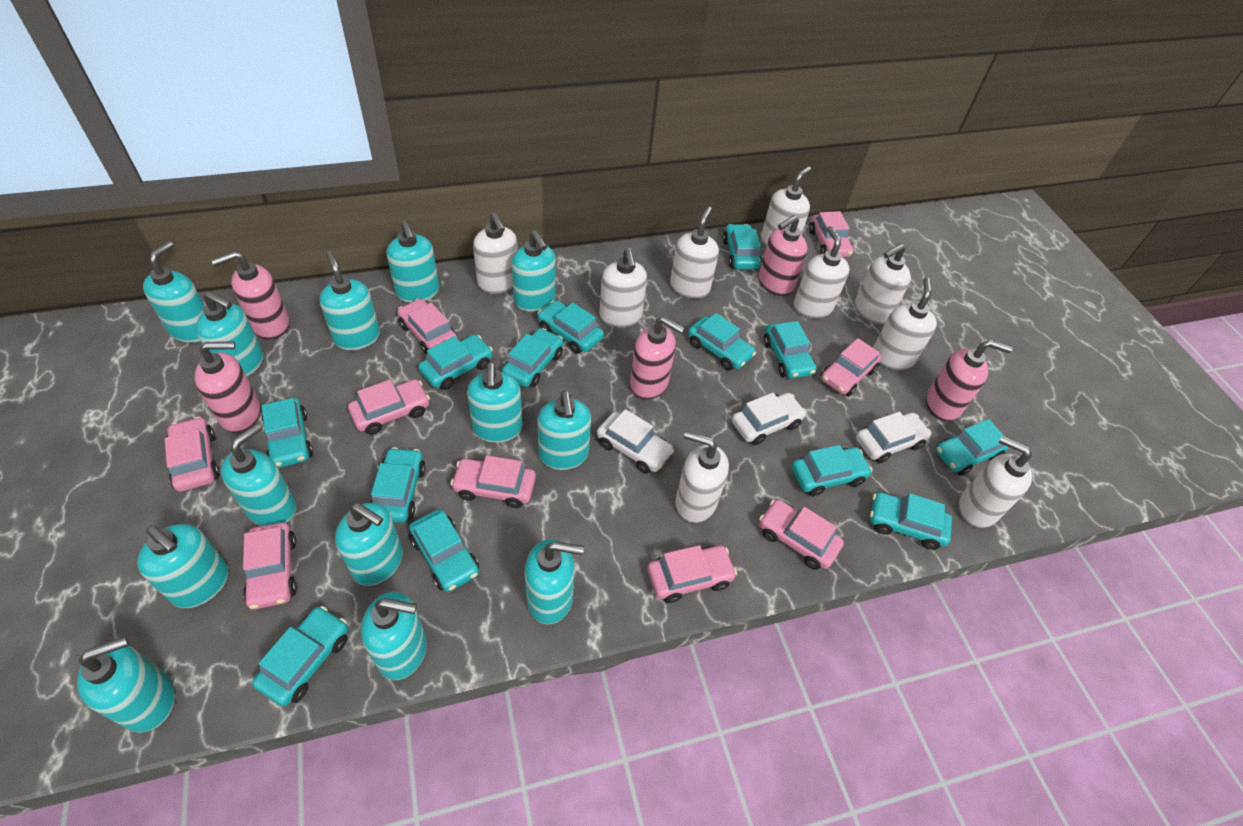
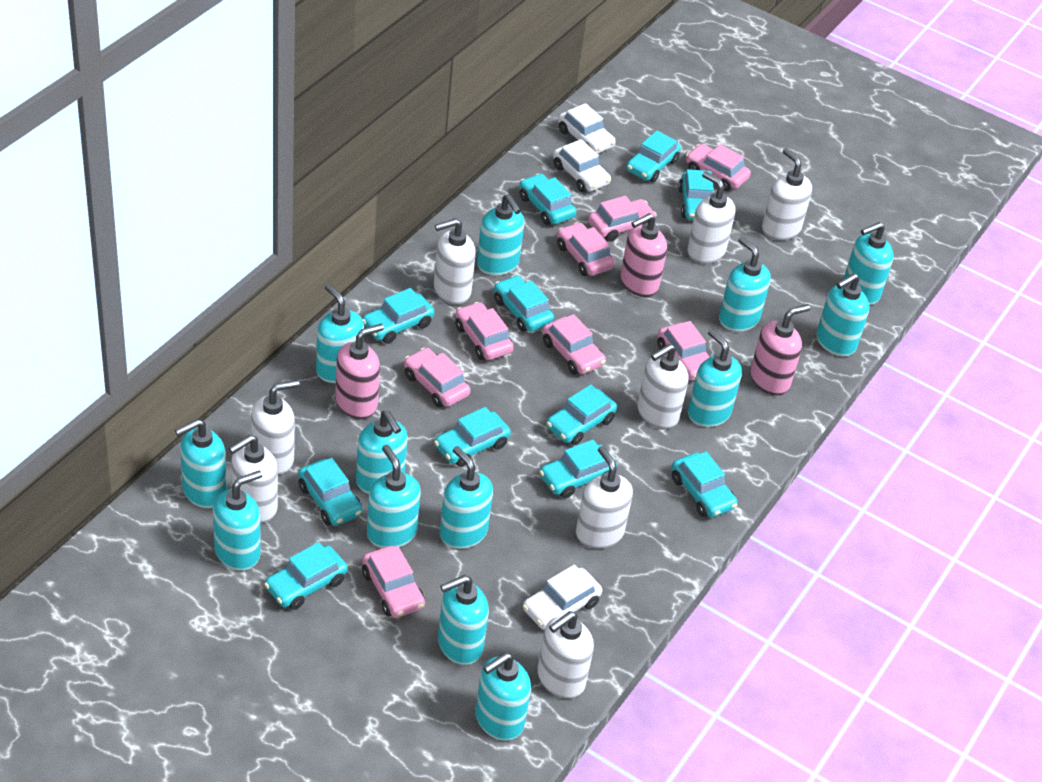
pink car: 9 -> 8
pink soap dispenser: 5 -> 3
turquoise car: 13 -> 11
white soap dispenser: 9 -> 8

